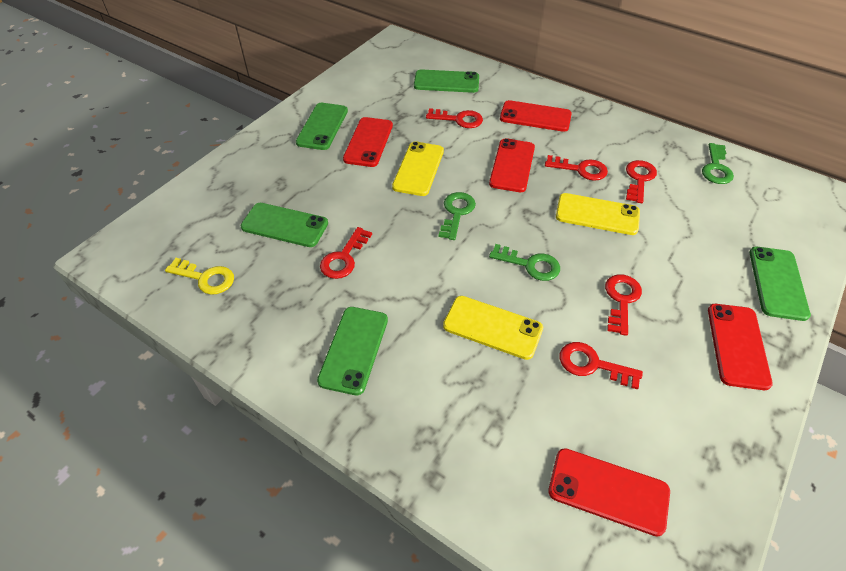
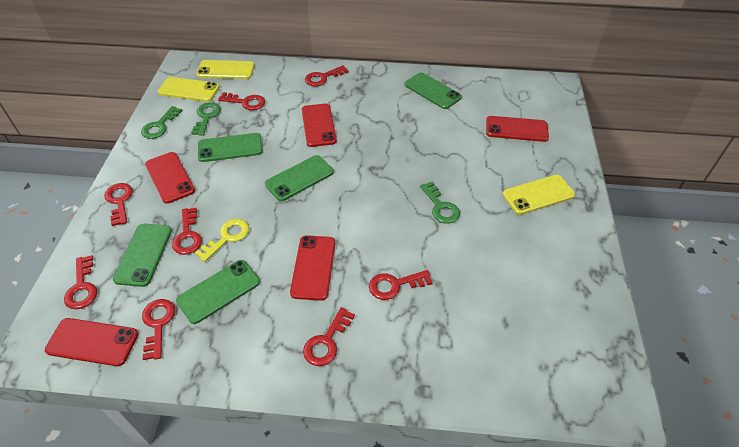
red key: 6 -> 8

